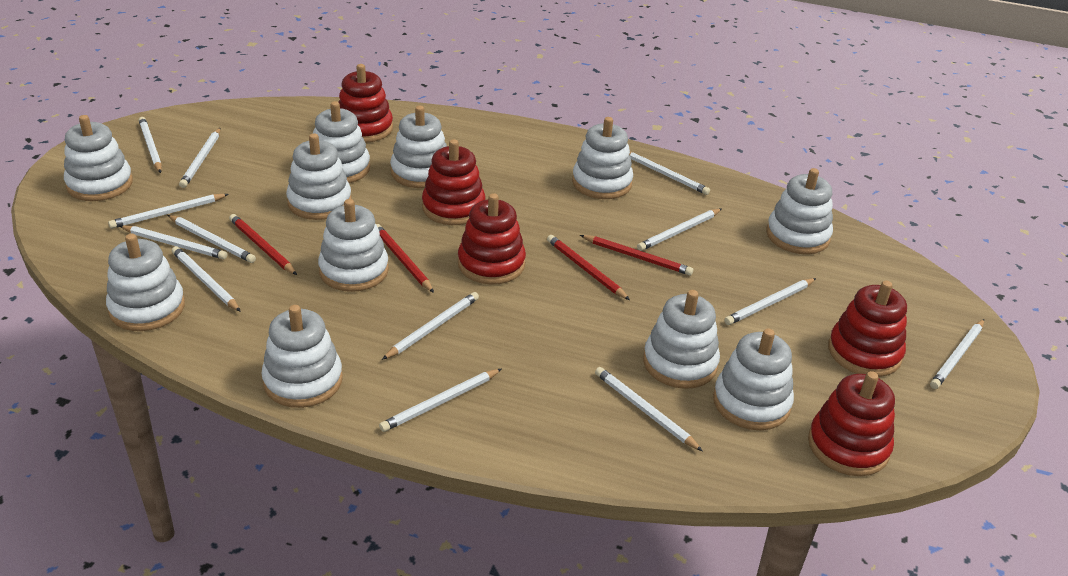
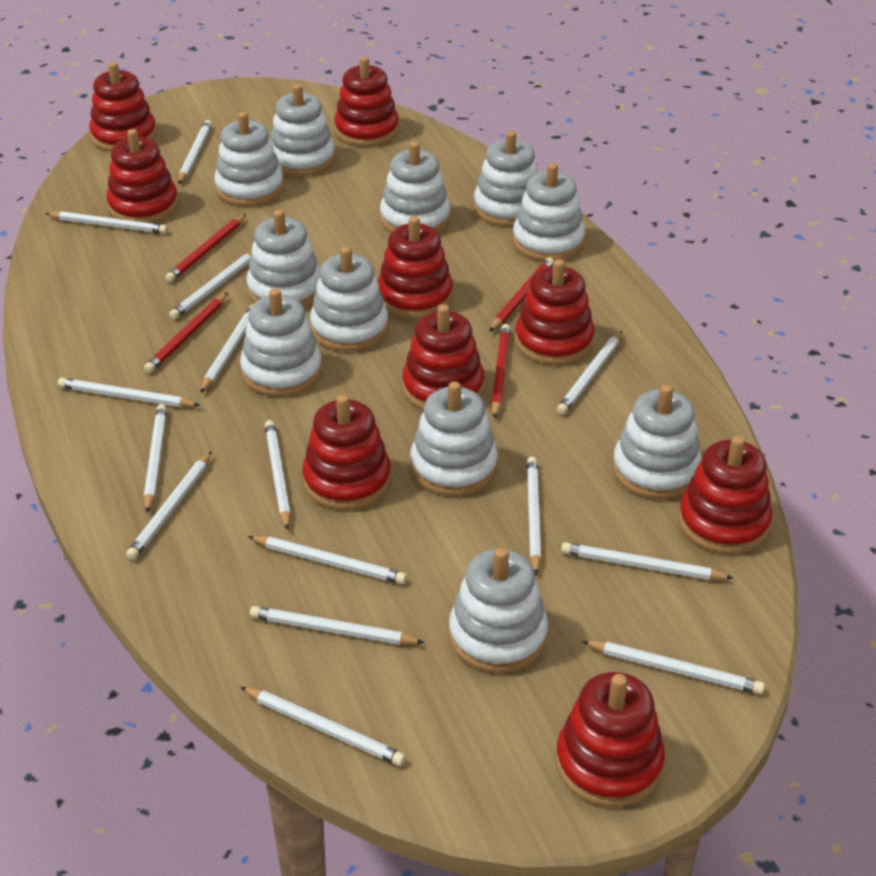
red stacking toy: 5 -> 9
white pencil: 13 -> 15

